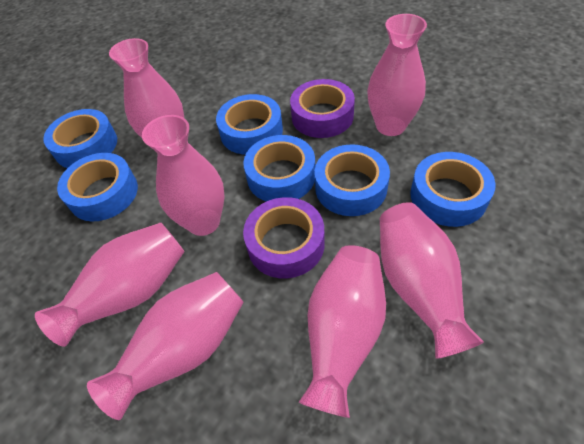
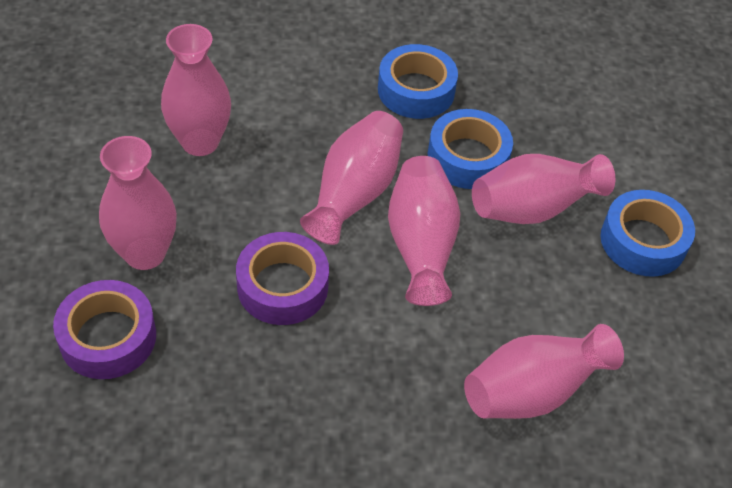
blue tape: 6 -> 3
pink vase: 7 -> 6

